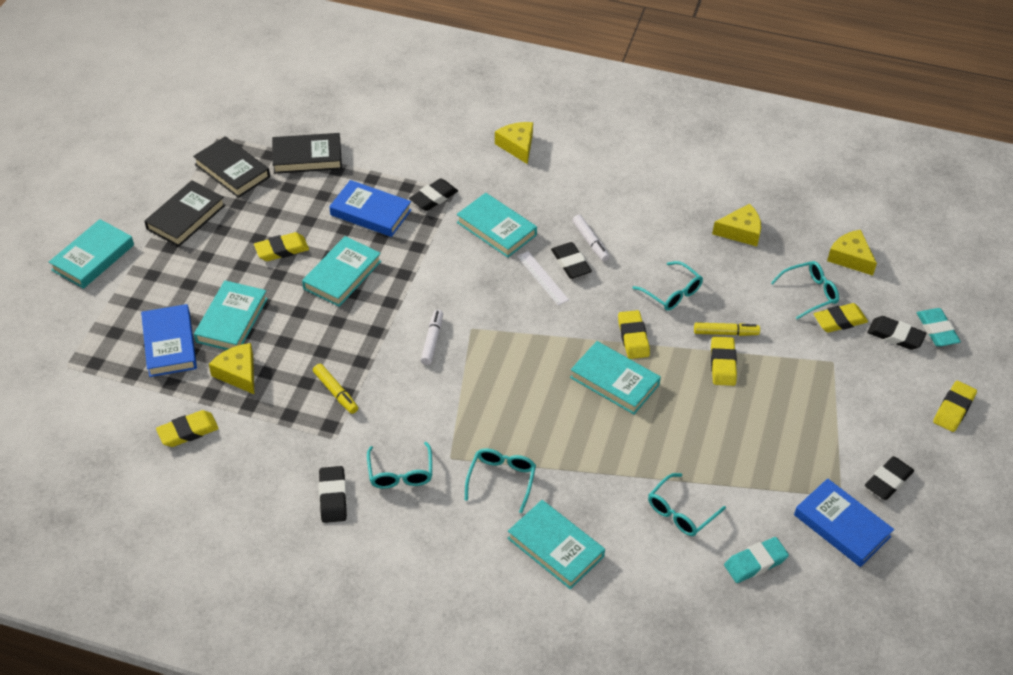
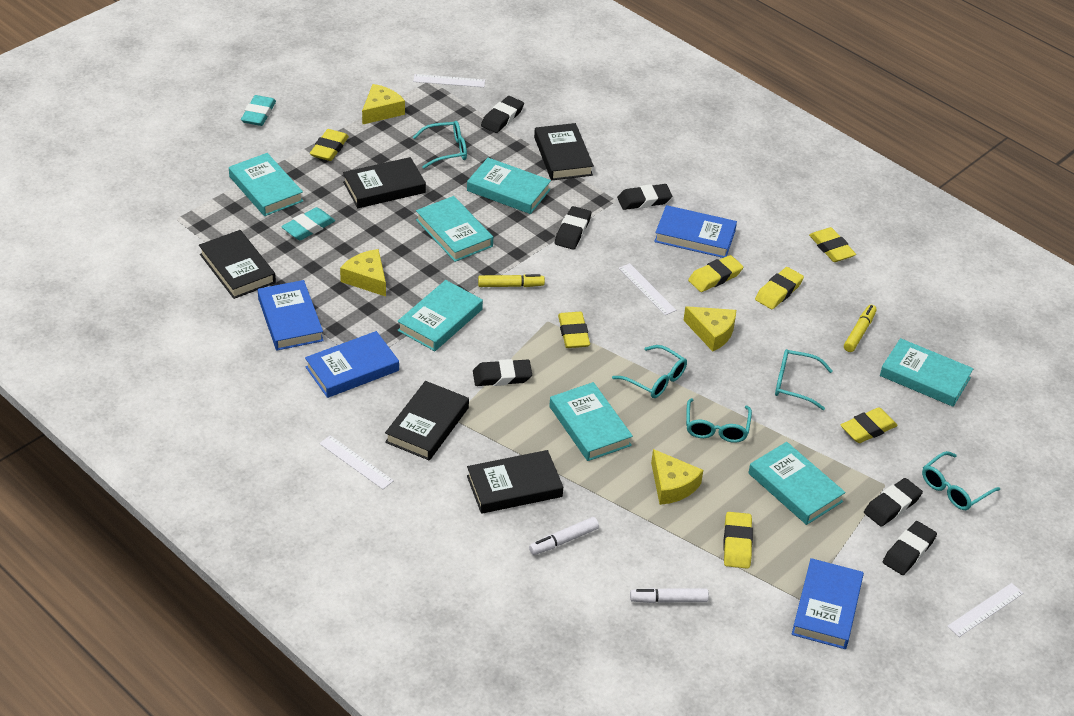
black book: 3 -> 5
black eraser: 5 -> 6
blue book: 3 -> 4
turquoise book: 6 -> 7
white ruler: 1 -> 4
yellow eraser: 6 -> 7

